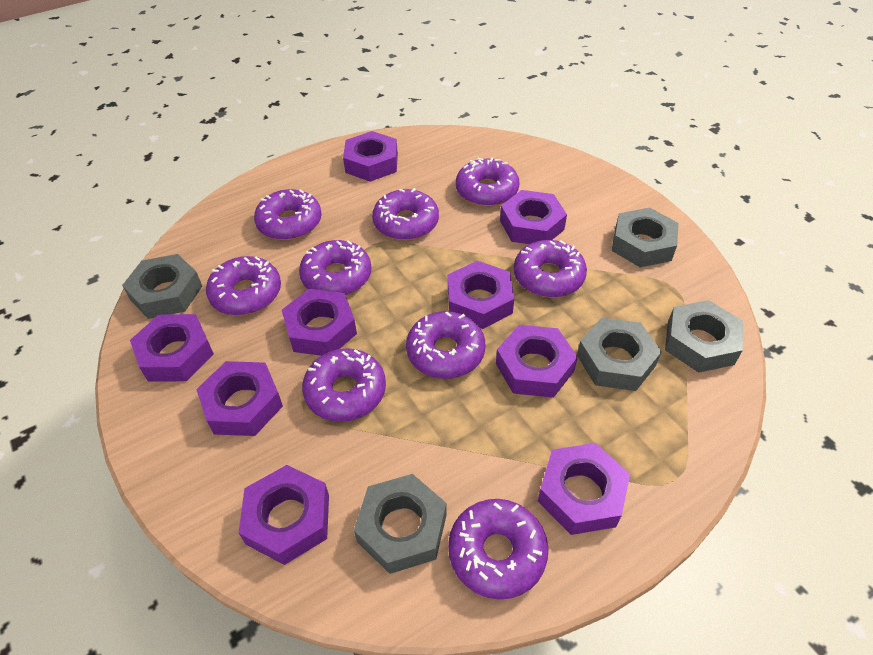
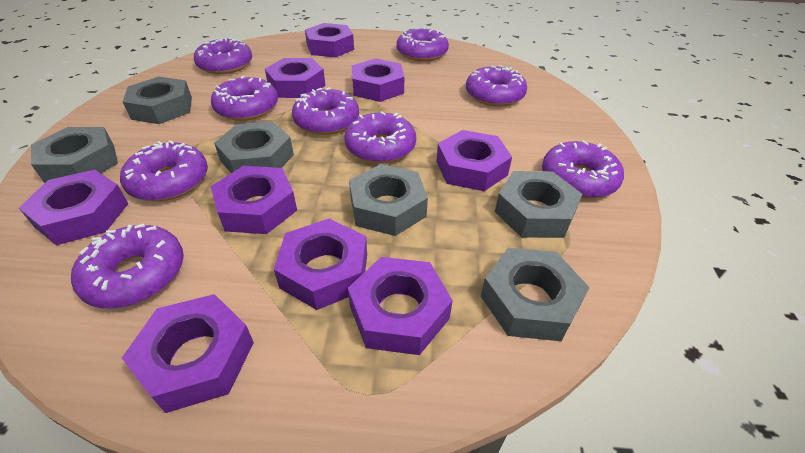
grey nut: 5 -> 6

